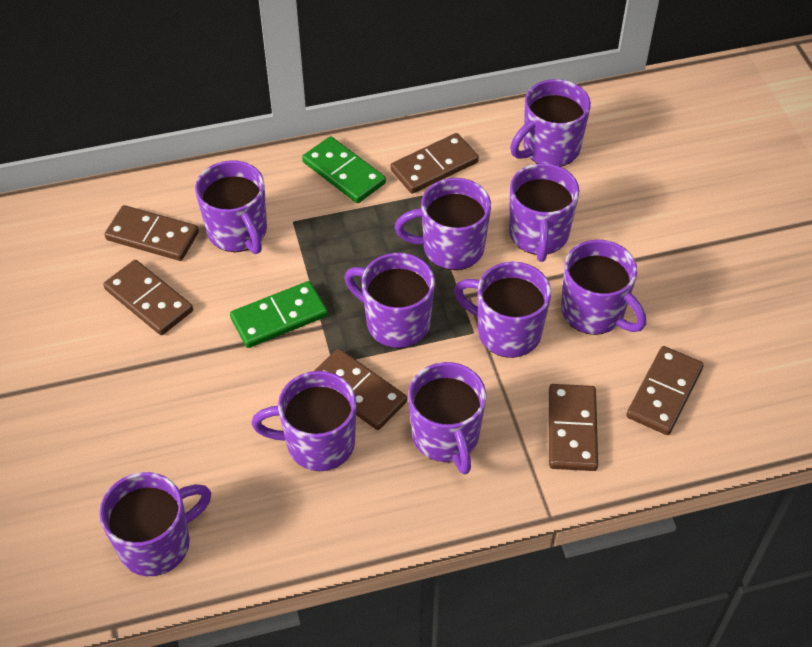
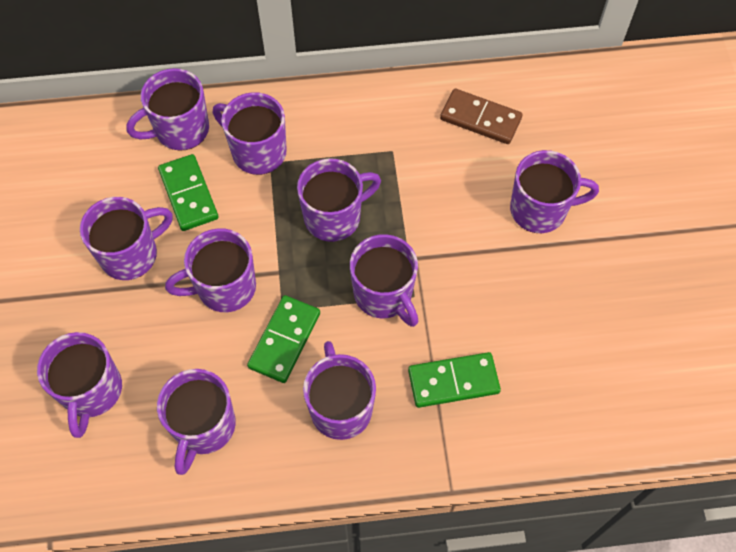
brown domino: 6 -> 1
green domino: 2 -> 3

